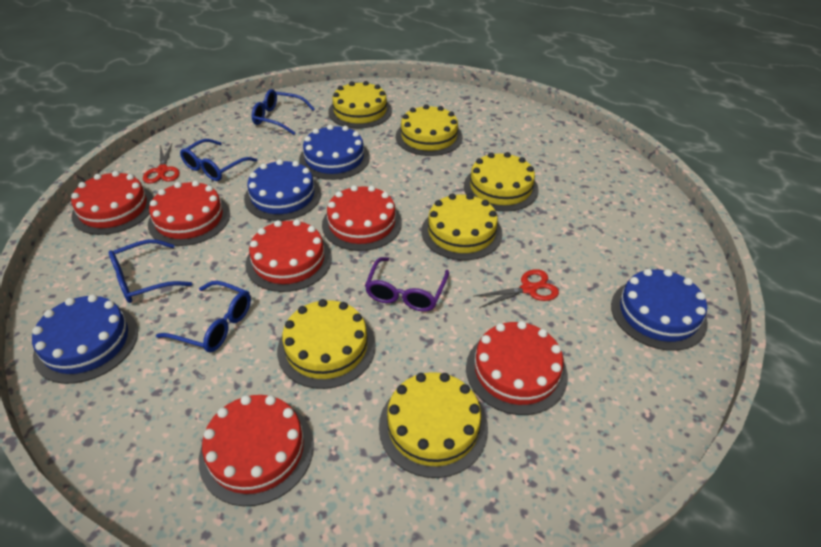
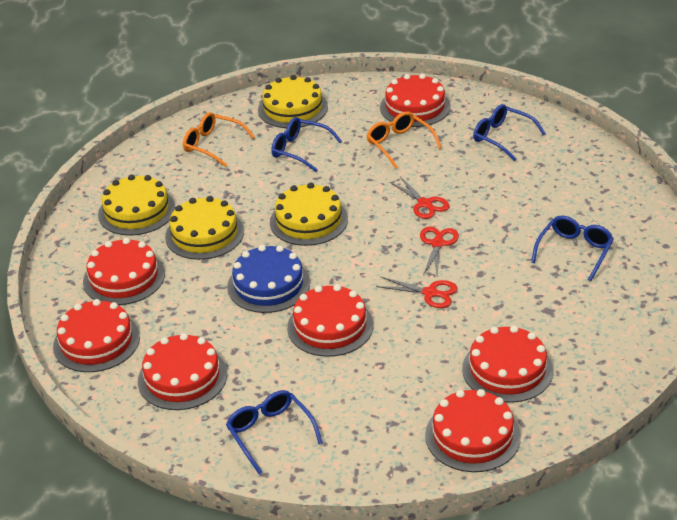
blue cake: 4 -> 1
orange glasses: 0 -> 2
purple glasses: 1 -> 0
red cake: 6 -> 7
red scissors: 2 -> 3
yellow cake: 6 -> 4

